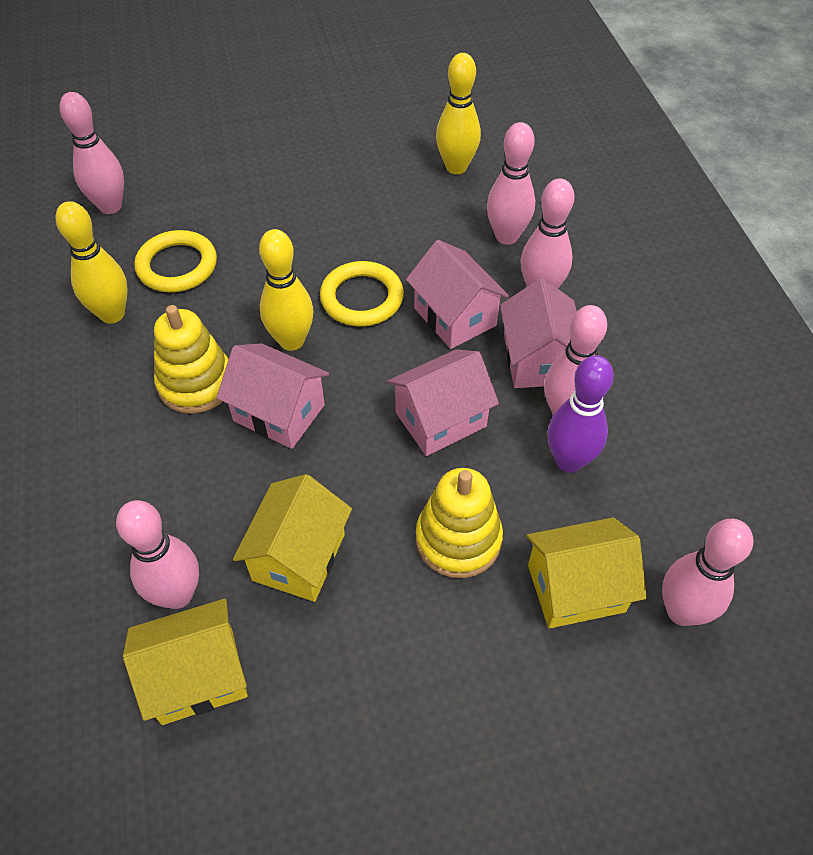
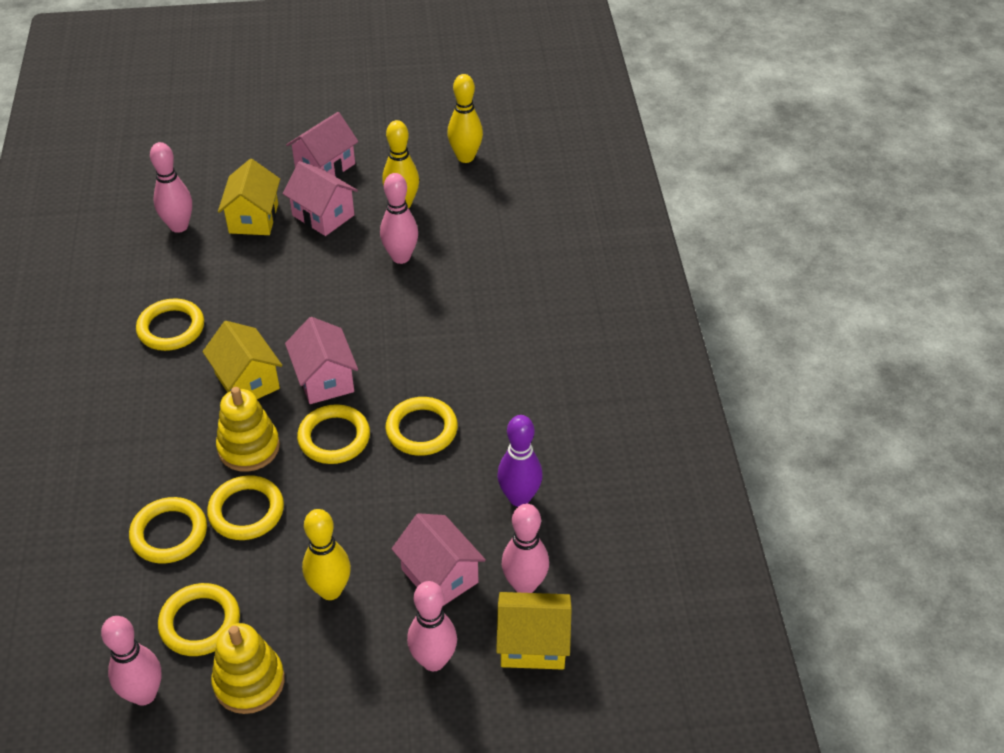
pink bowling pin: 6 -> 5
yellow ring: 2 -> 6

